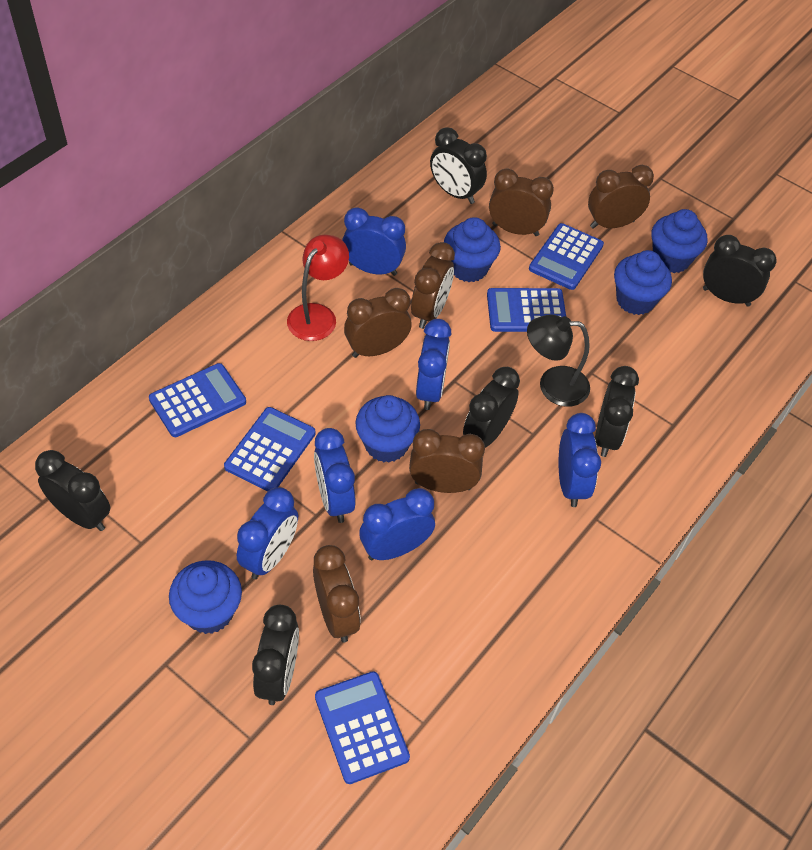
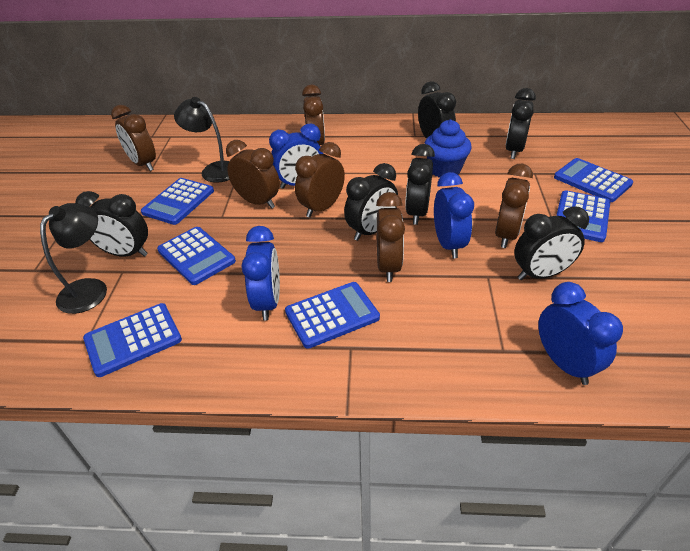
black lamp: 1 -> 2
blue calculator: 5 -> 6
blue clock: 6 -> 4
blue cupcake: 5 -> 1
red lamp: 1 -> 0

